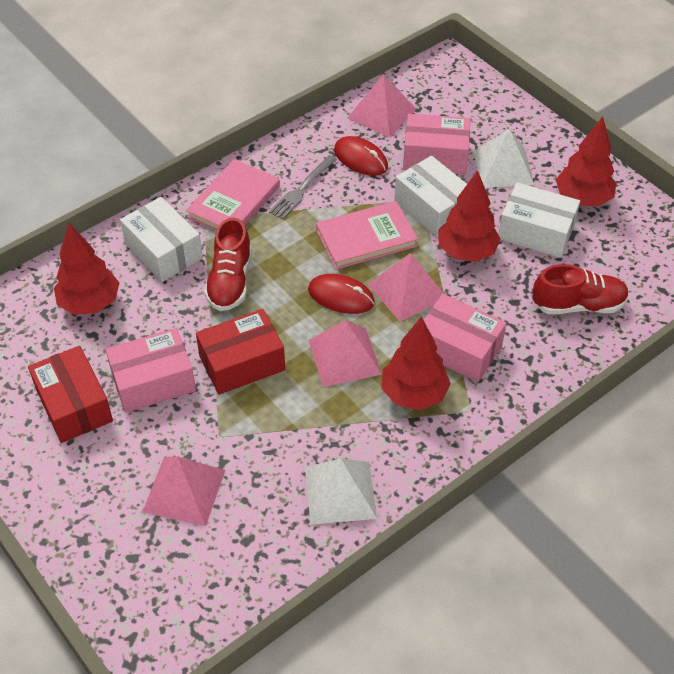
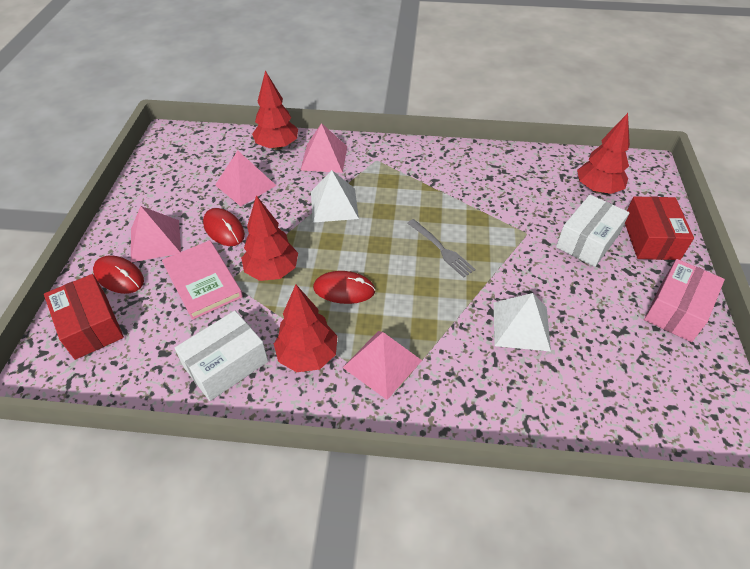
pink book: 2 -> 1
pink box: 3 -> 1
red mouse: 2 -> 3
red shoe: 2 -> 0
white box: 3 -> 2

